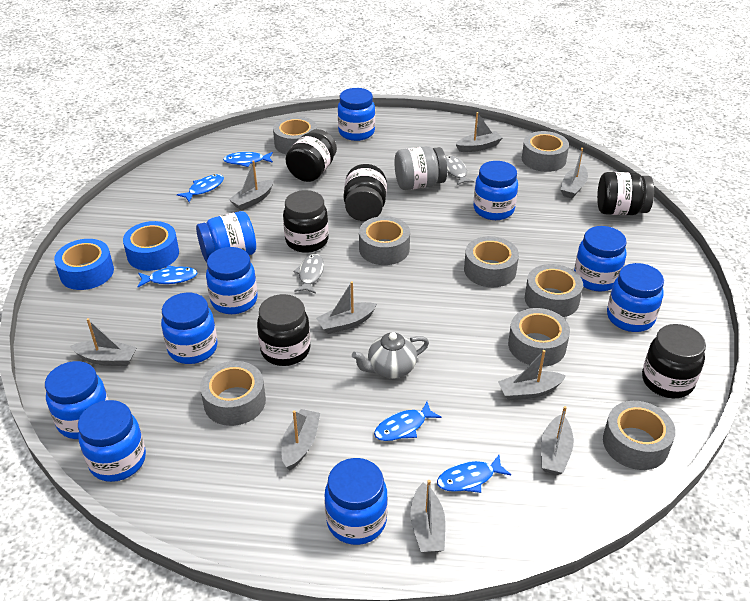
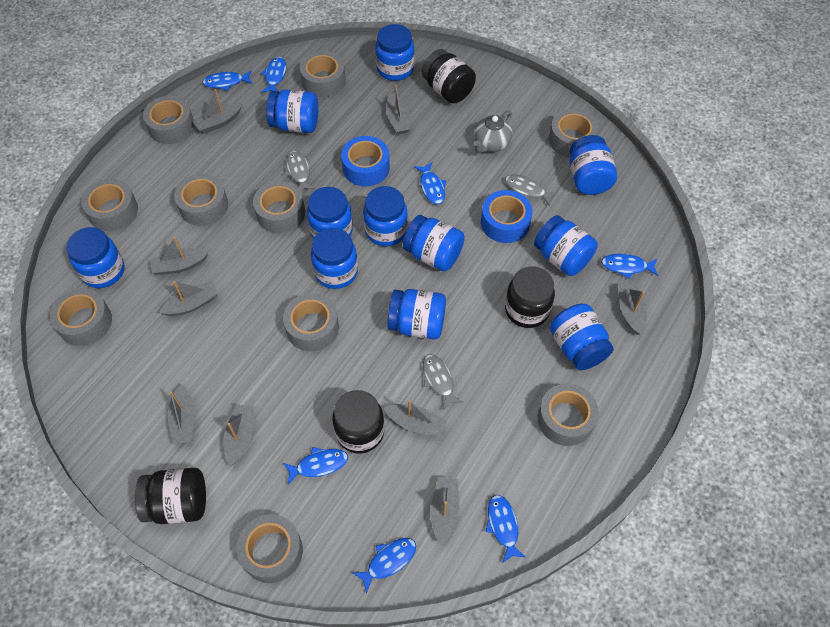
black jar: 6 -> 4
blue fish: 5 -> 7
blue jar: 10 -> 11
grey fish: 2 -> 3
grey jar: 1 -> 0
grey tape: 8 -> 10

